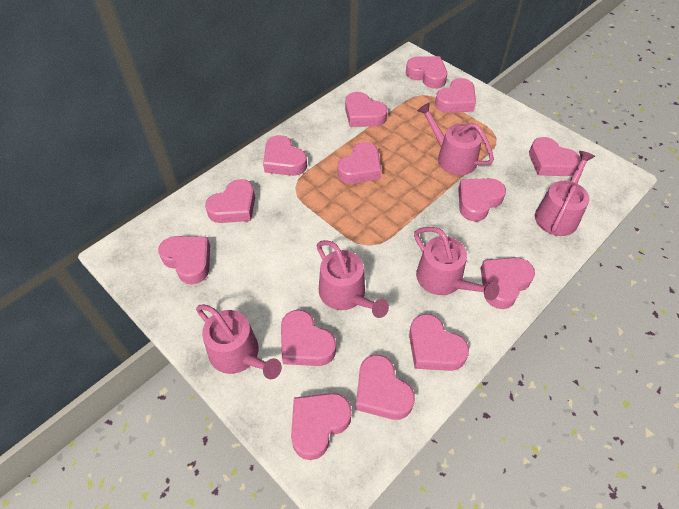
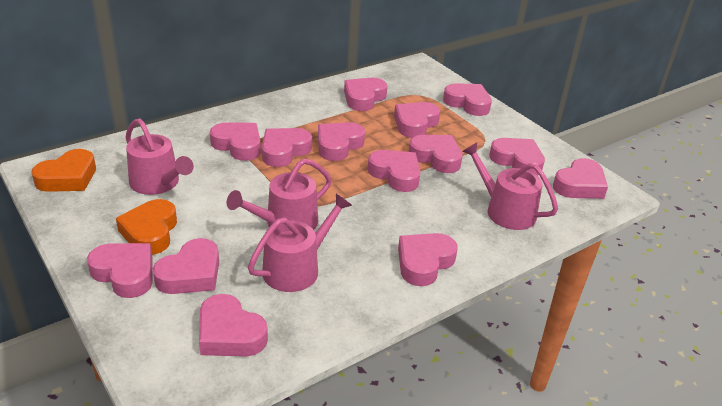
orange heart: 0 -> 2
pink watering can: 5 -> 4

